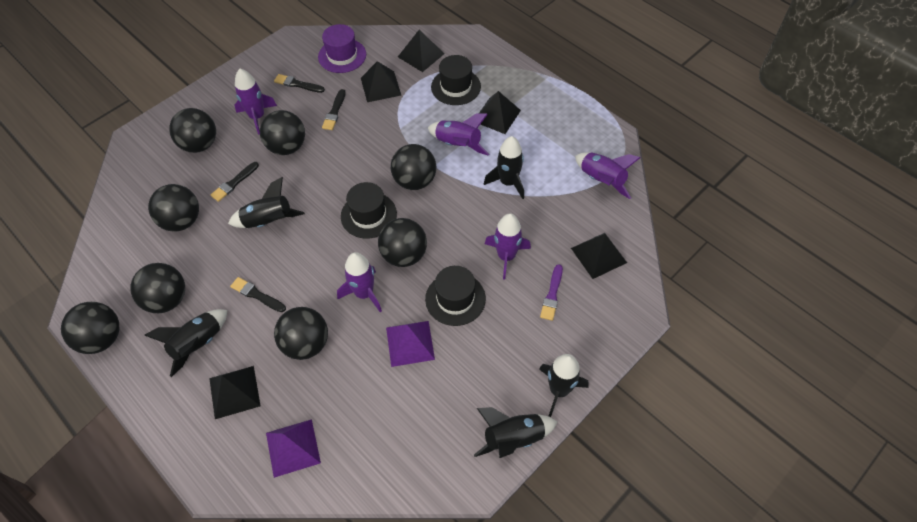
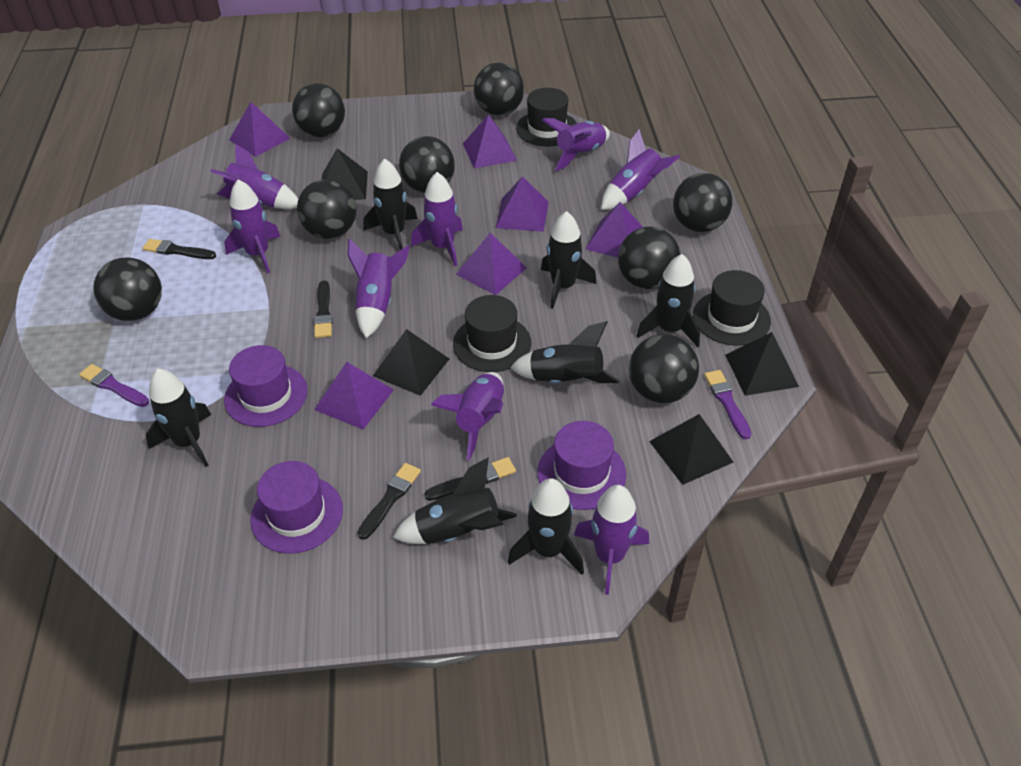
black pyramid: 5 -> 4
black rocket: 5 -> 7
purple brush: 1 -> 2
purple hat: 1 -> 3
purple pyramid: 2 -> 6
purple rocket: 5 -> 8

